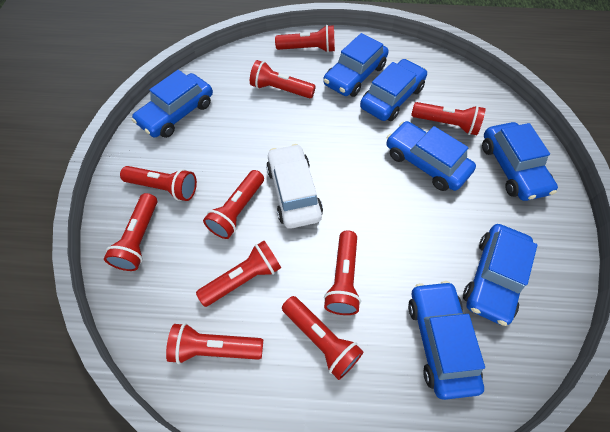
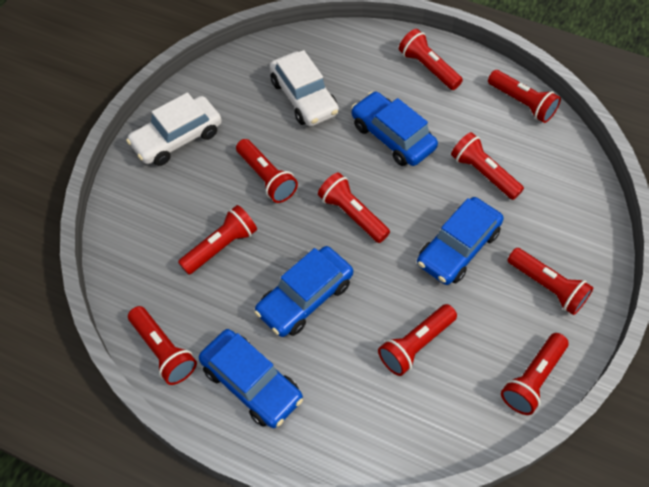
blue car: 7 -> 4
white car: 1 -> 2

